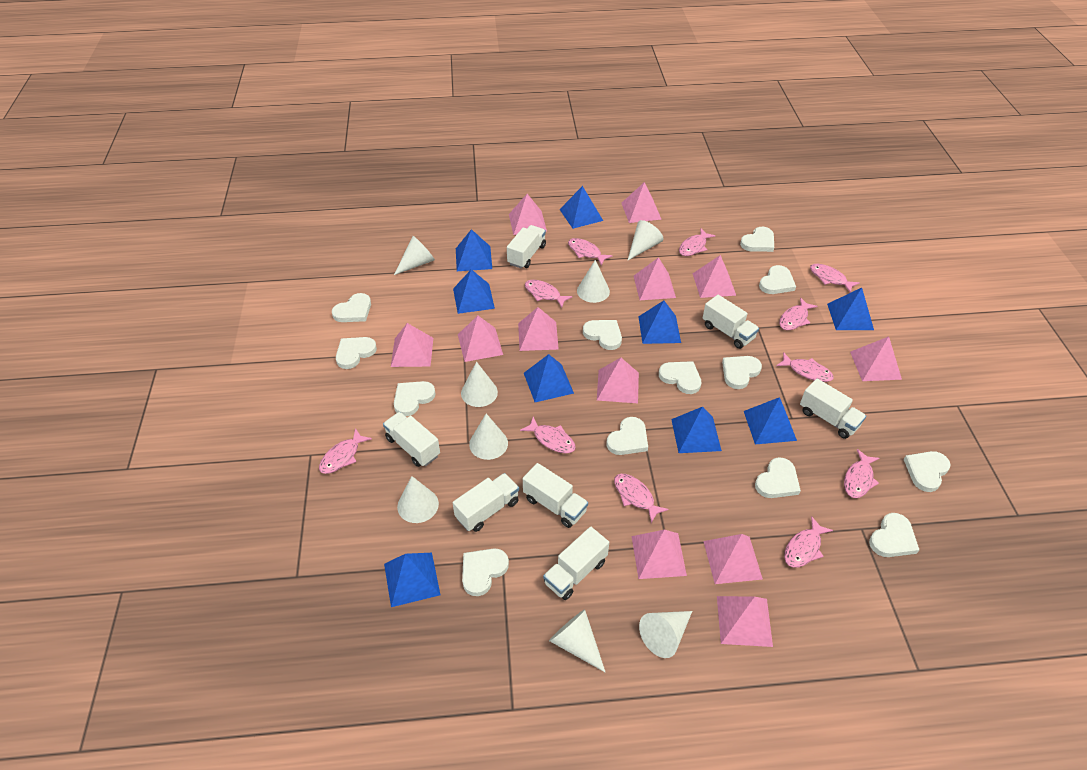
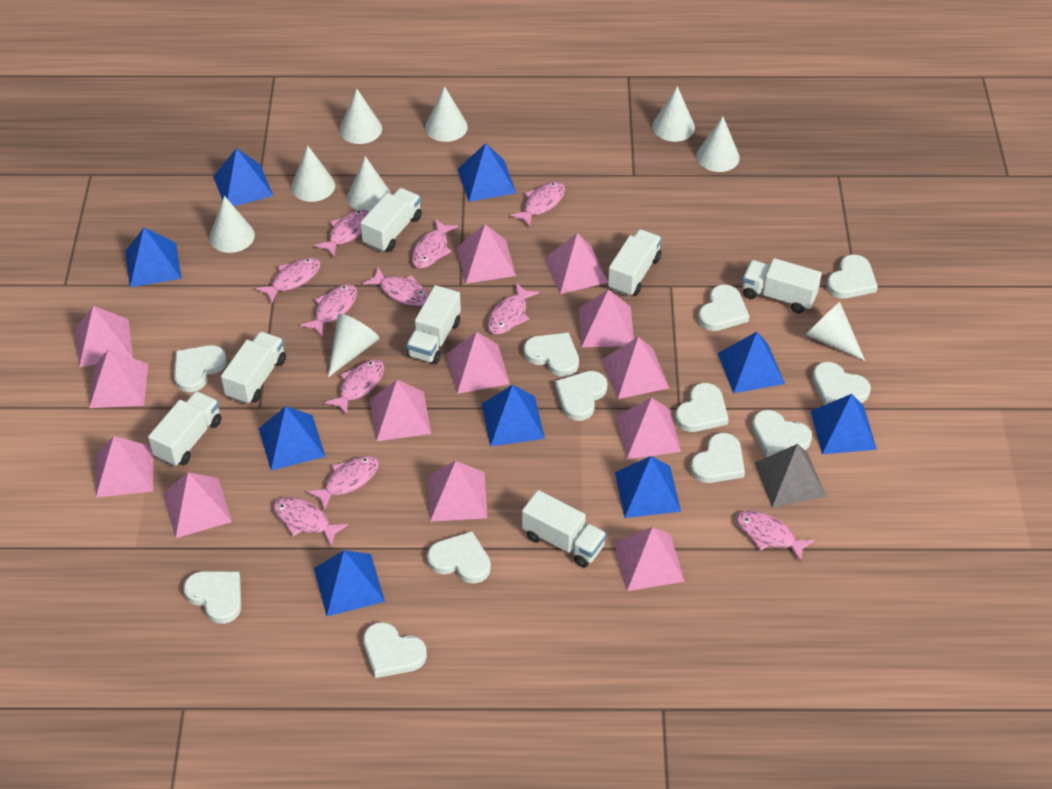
grey pyramid: 0 -> 1
pink pyramid: 12 -> 13
white cone: 8 -> 9
white heart: 13 -> 12

